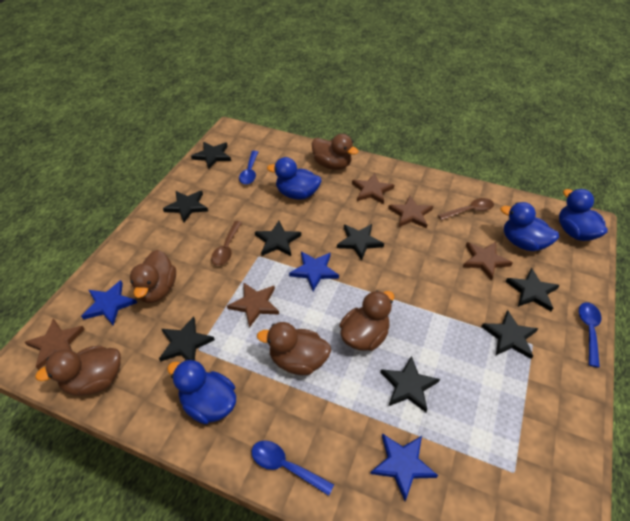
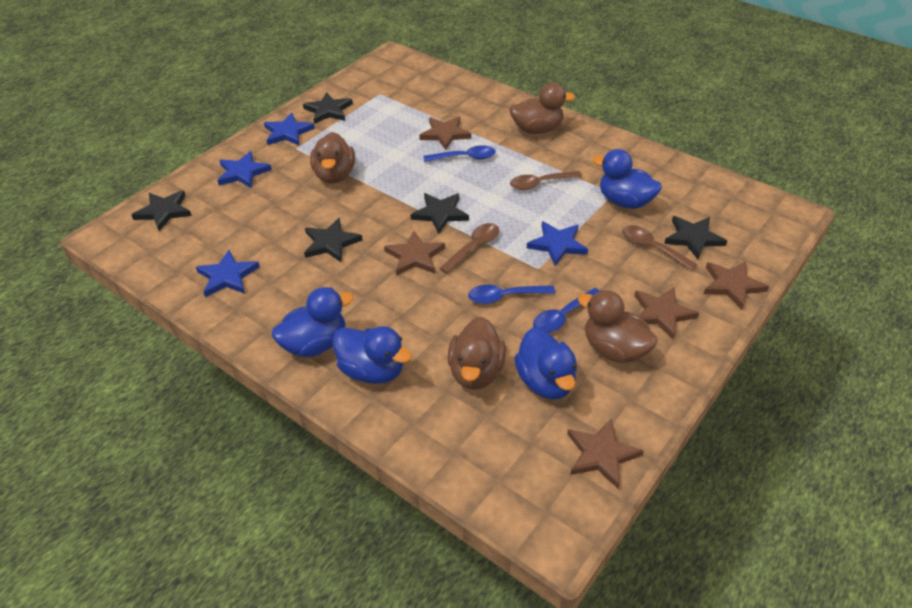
black star: 8 -> 5
blue star: 3 -> 4
brown duck: 5 -> 4
brown spoon: 2 -> 3

